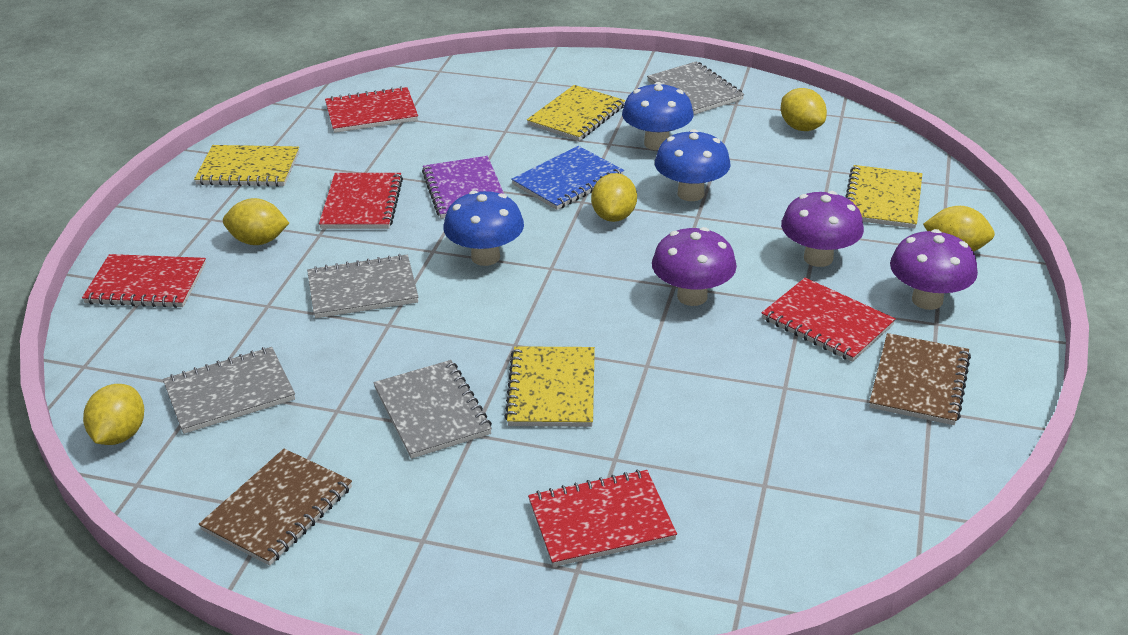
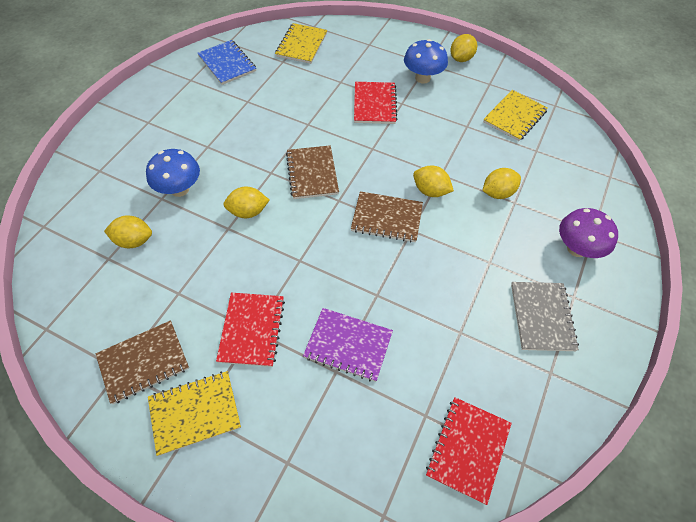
blue mushroom: 3 -> 2
brown notebook: 2 -> 3
grey notebook: 4 -> 1
purple mushroom: 3 -> 1
red notebook: 5 -> 3
yellow notebook: 4 -> 3

